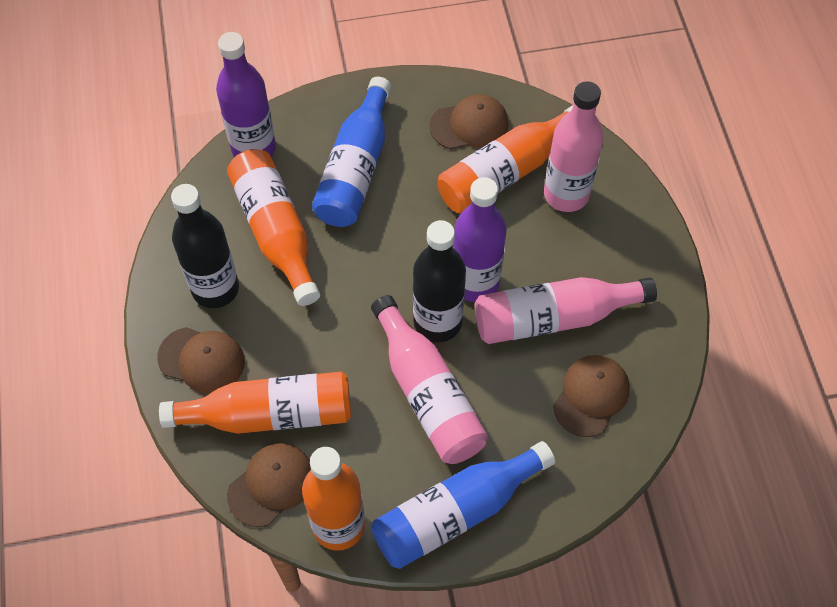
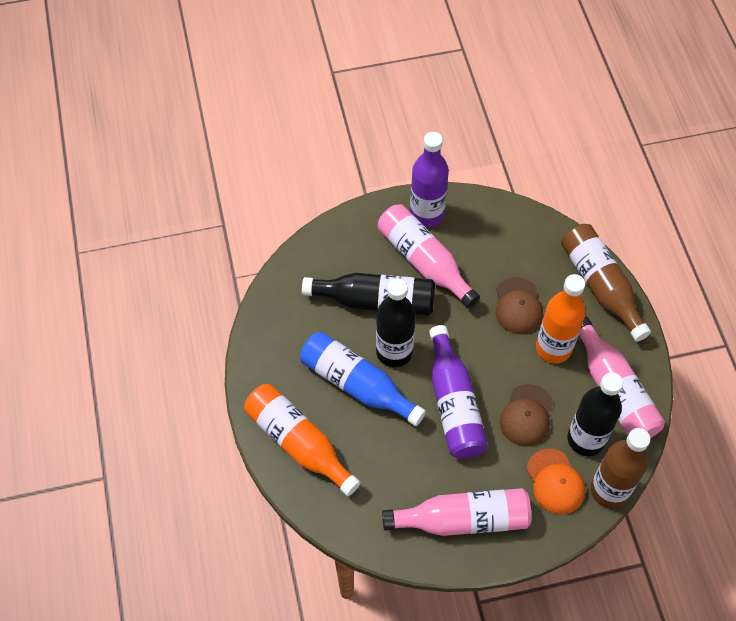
black bottle: 2 -> 3
blue bottle: 2 -> 1
brown bottle: 0 -> 2
brown cap: 4 -> 2
orange bottle: 4 -> 2
orange cap: 0 -> 1

